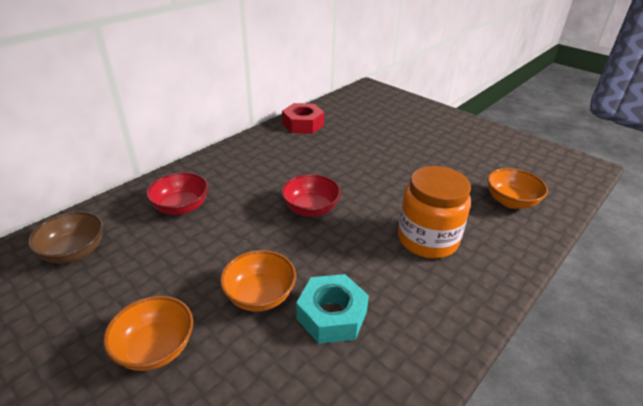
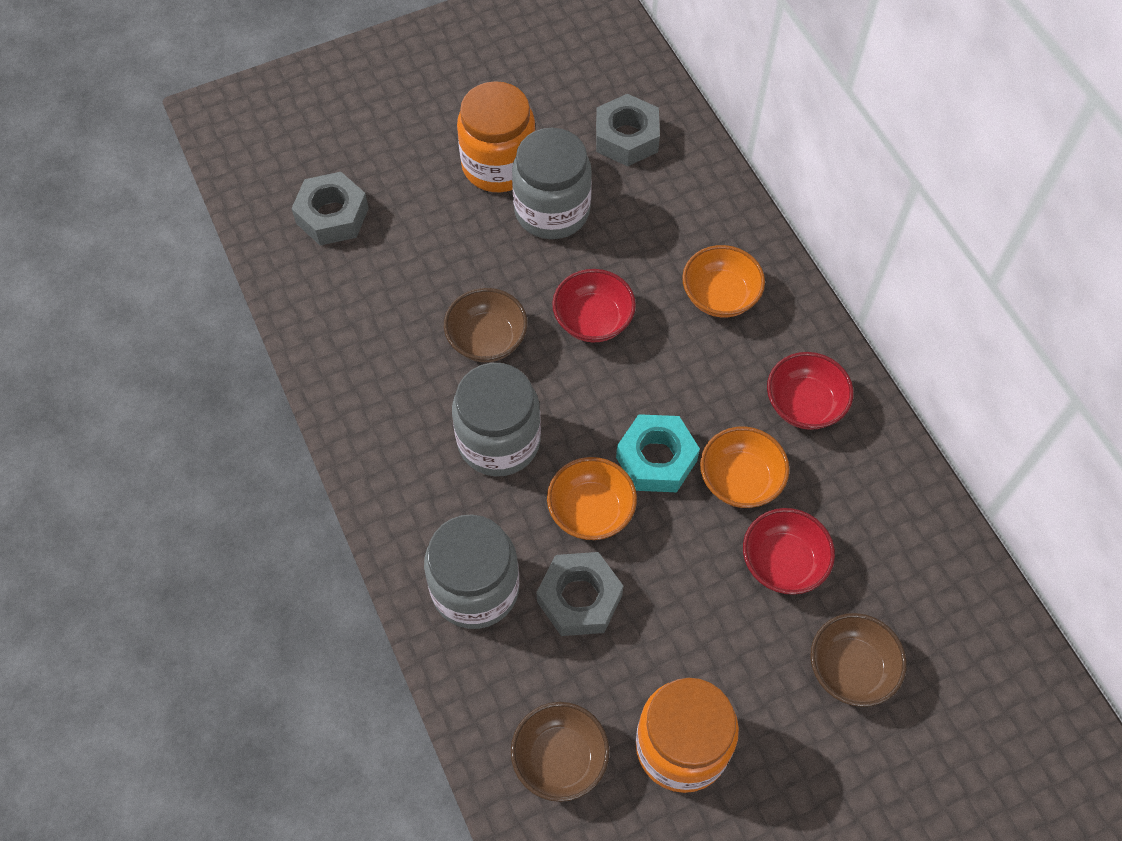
brown bowl: 1 -> 3
grey jar: 0 -> 3
grey nut: 0 -> 3
orange jar: 1 -> 2
red bowl: 2 -> 3
red nut: 1 -> 0

